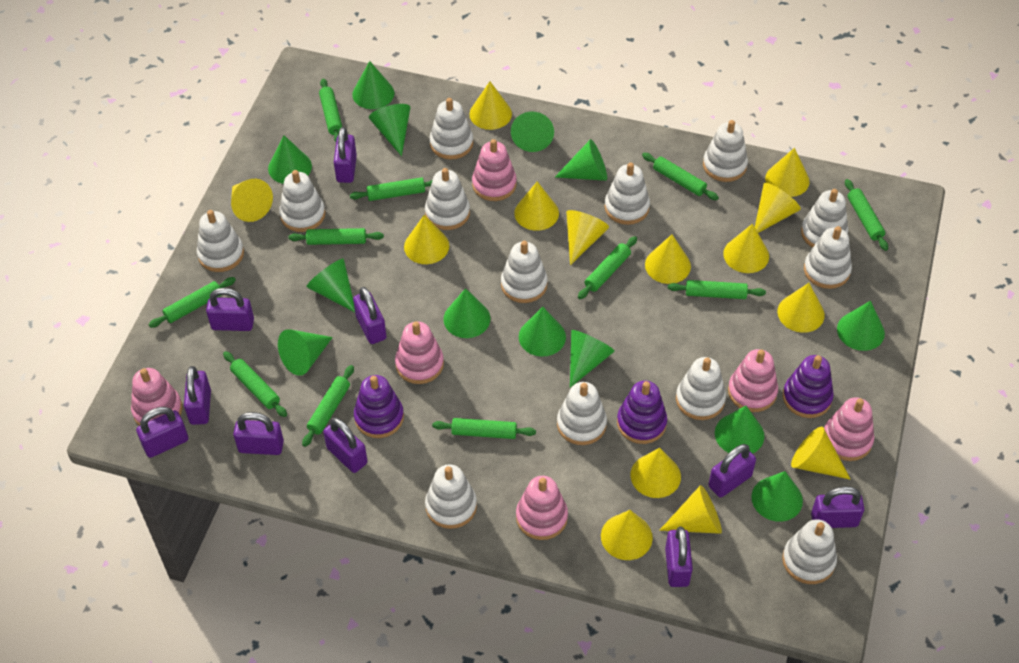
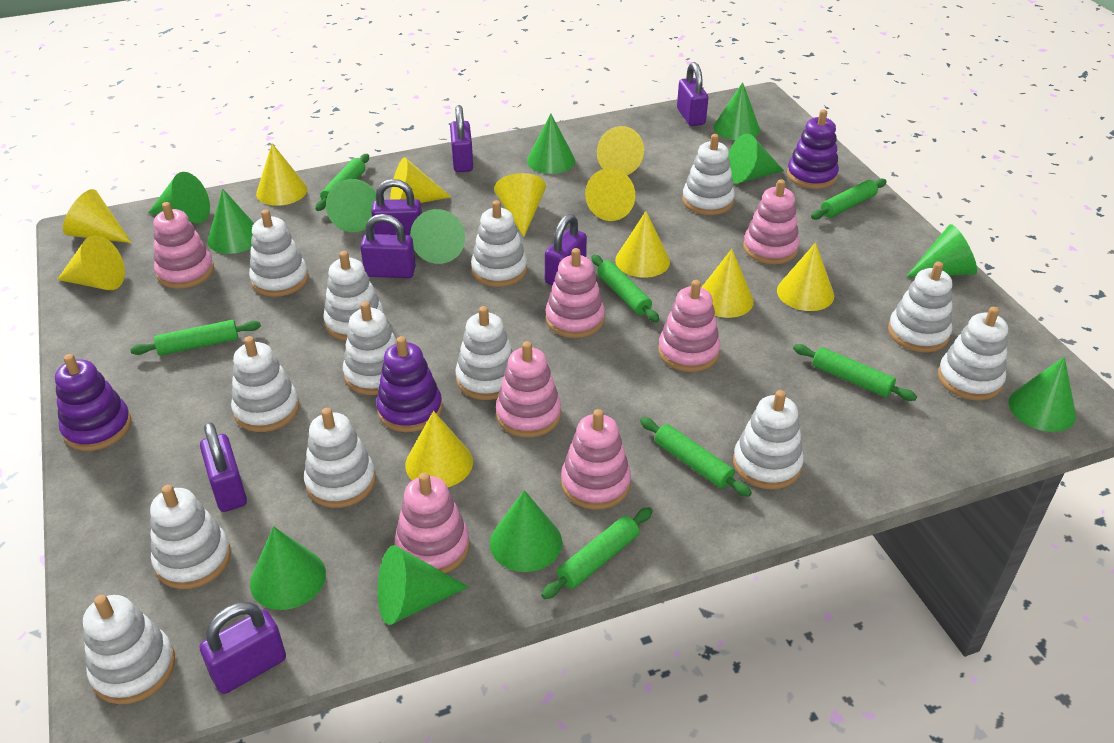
green cone: 13 -> 12
green rolling pin: 11 -> 7
pink stacking toy: 6 -> 7
purple padlock: 10 -> 7
yellow cone: 14 -> 11

